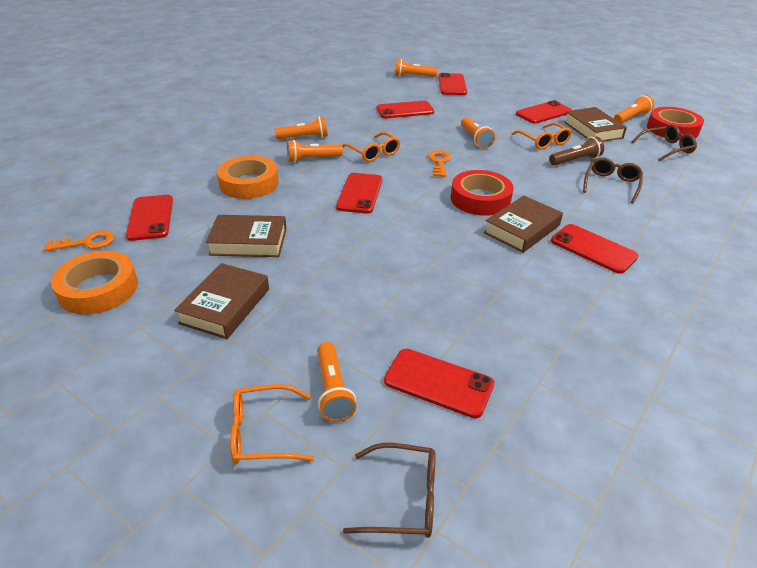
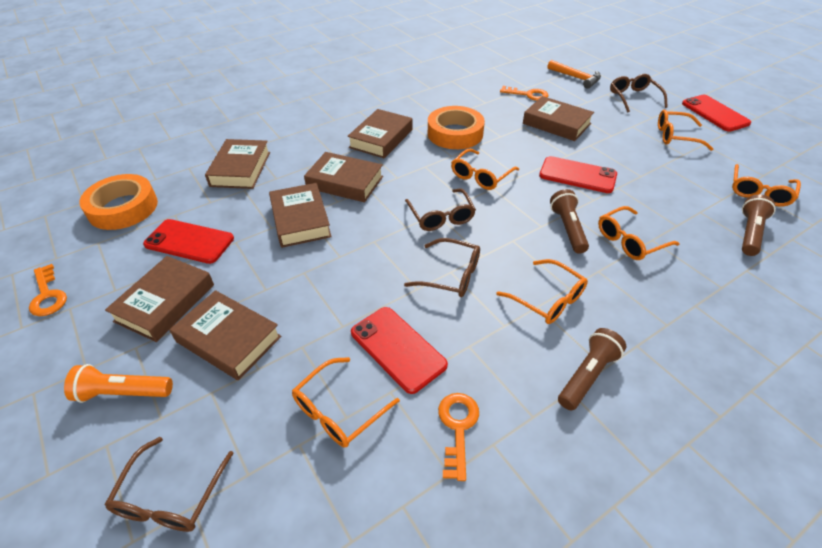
brown book: 4 -> 7
brown flashlight: 1 -> 3
brown glasses: 3 -> 4
orange flashlight: 6 -> 1
orange glasses: 3 -> 6
orange hammer: 0 -> 1
orange key: 2 -> 3
red phone: 7 -> 4
red tape: 2 -> 0

